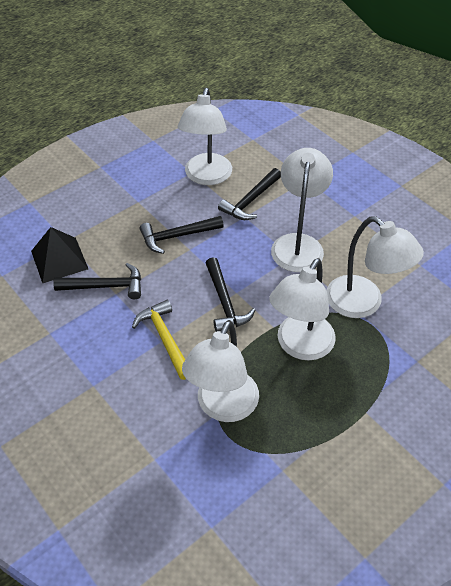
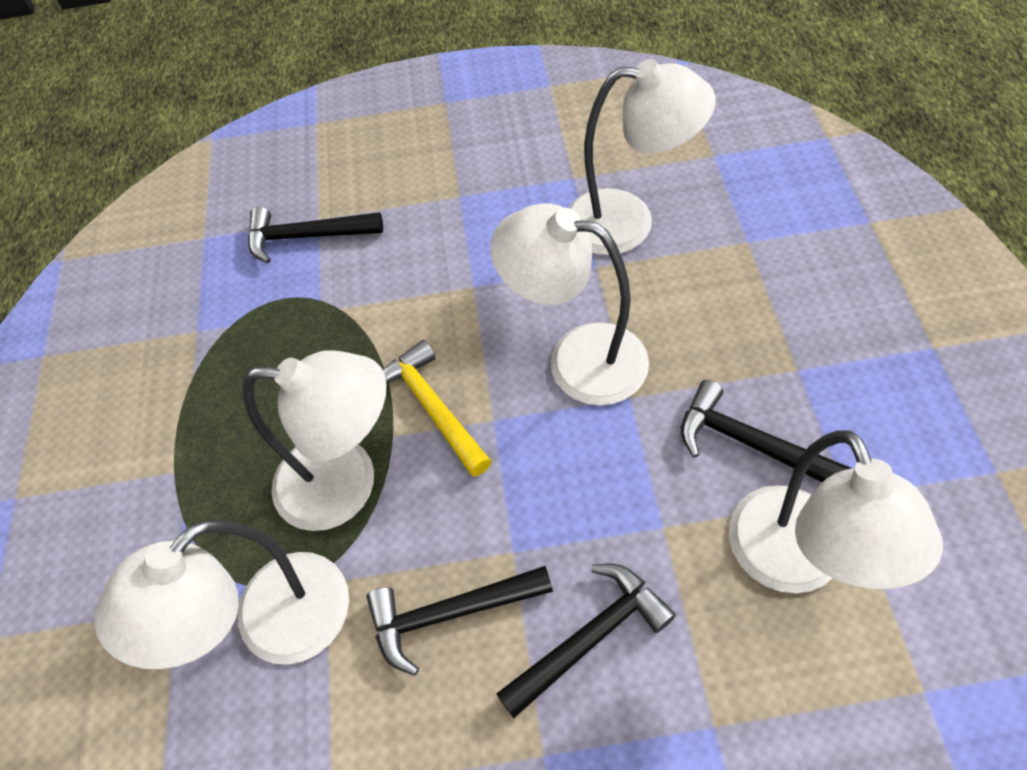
black pyramid: 1 -> 0

